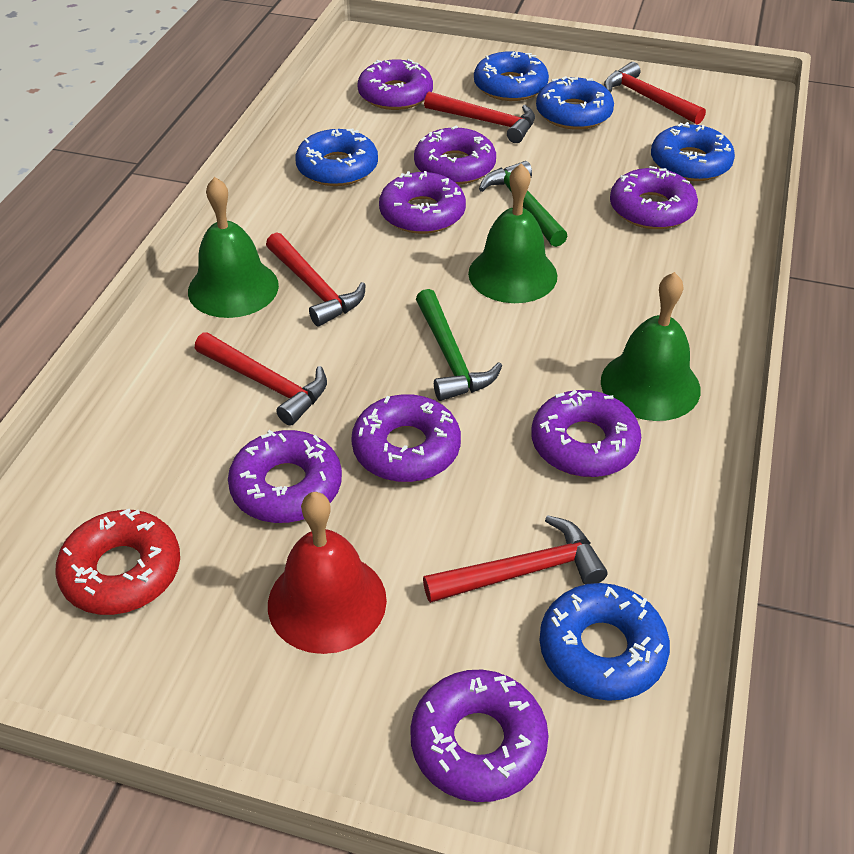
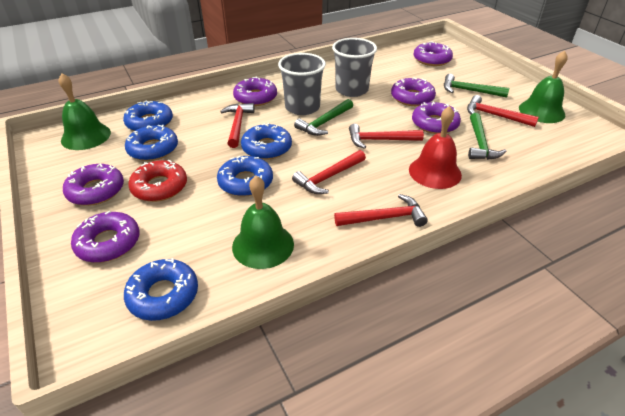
green hammer: 2 -> 3
grey cup: 0 -> 2
purple donut: 8 -> 6

